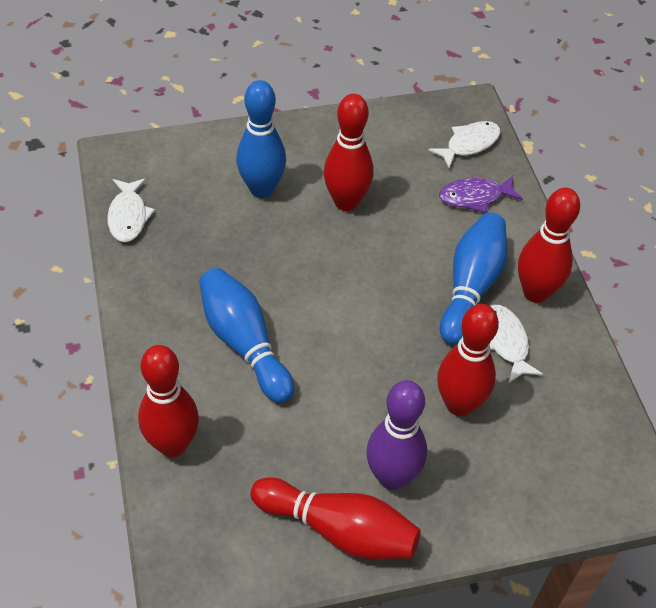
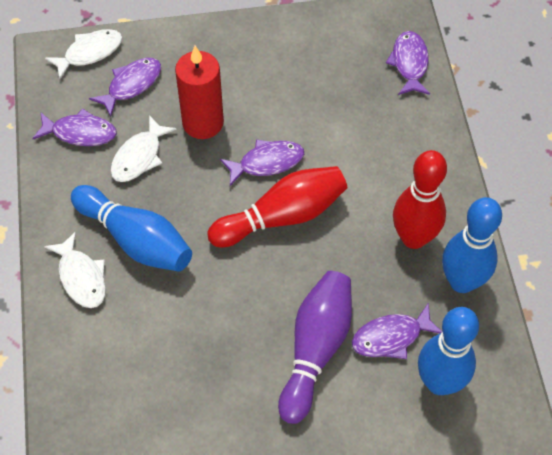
purple fish: 1 -> 5
red bowling pin: 5 -> 2
red candle: 0 -> 1

